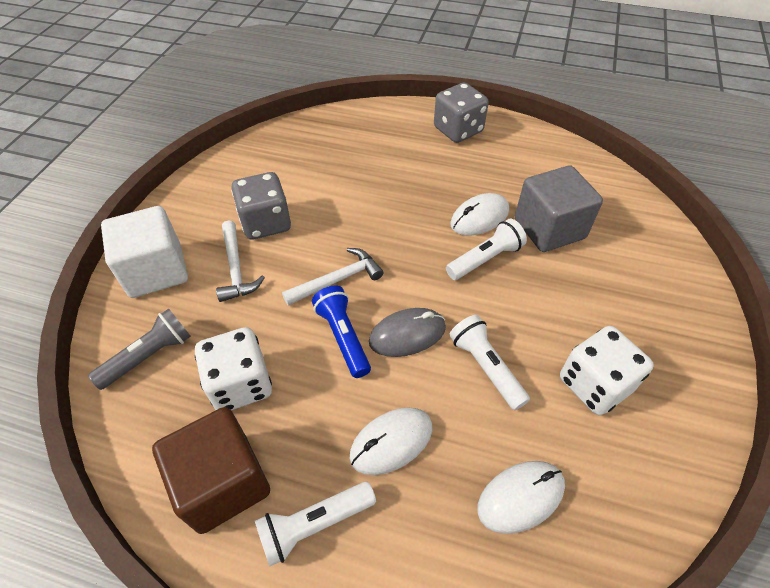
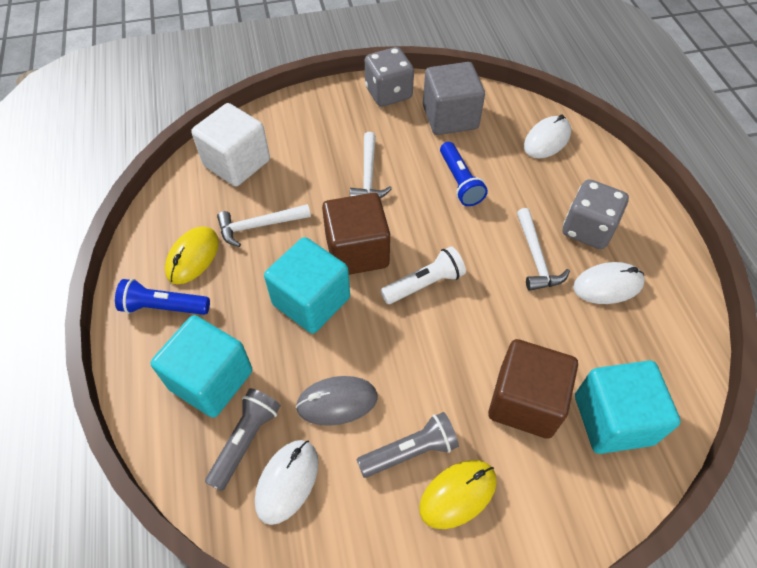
blue flashlight: 1 -> 2
brown cube: 1 -> 2
grey flashlight: 1 -> 2
turquoise cube: 0 -> 3
white dice: 2 -> 0
white flashlight: 3 -> 1
white hammer: 2 -> 3
yellow mouse: 0 -> 2

